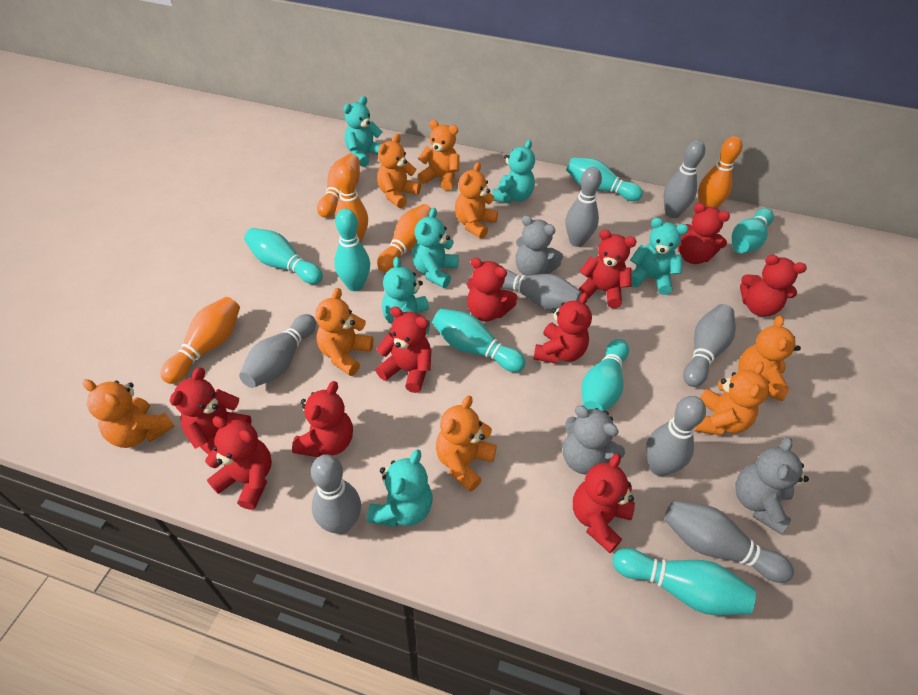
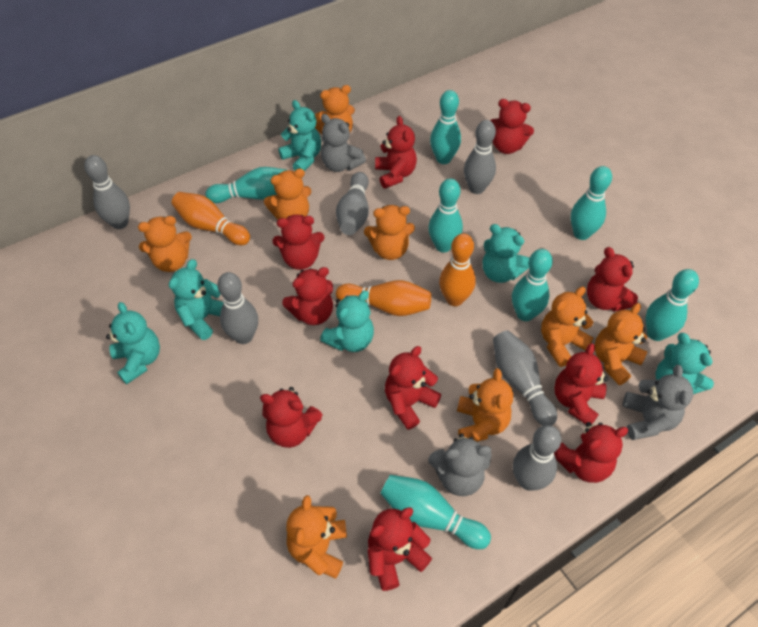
grey bowling pin: 8 -> 6
orange bowling pin: 5 -> 3

